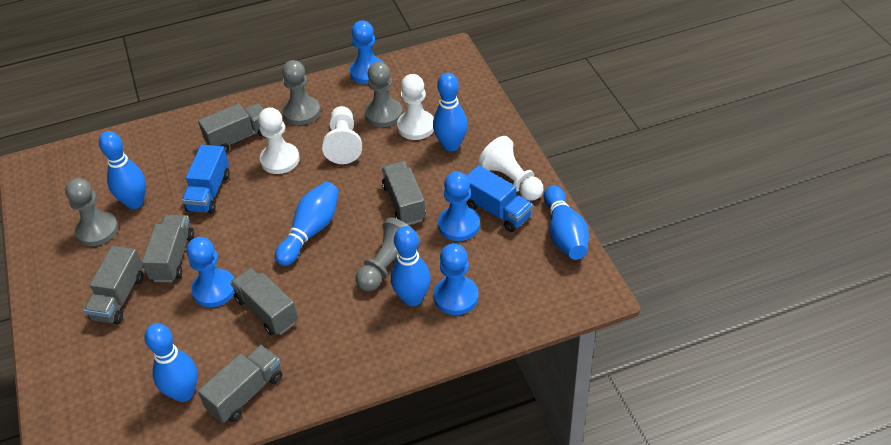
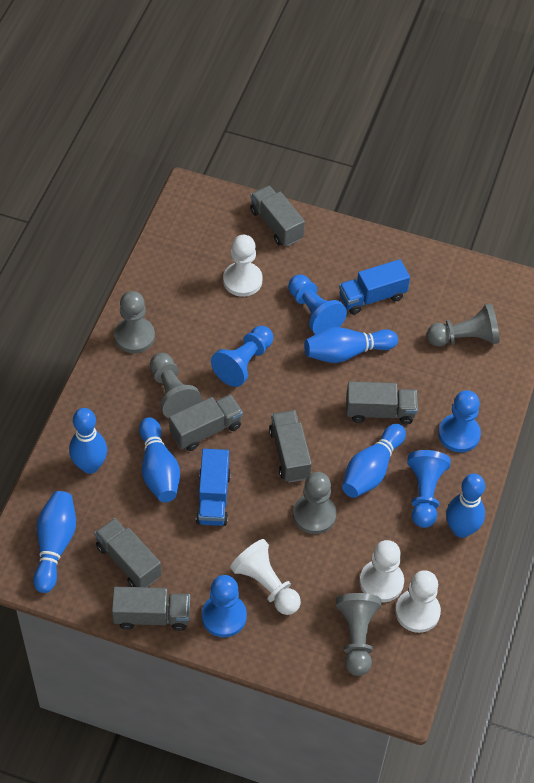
blue pawn: 4 -> 5
grey pawn: 4 -> 5

